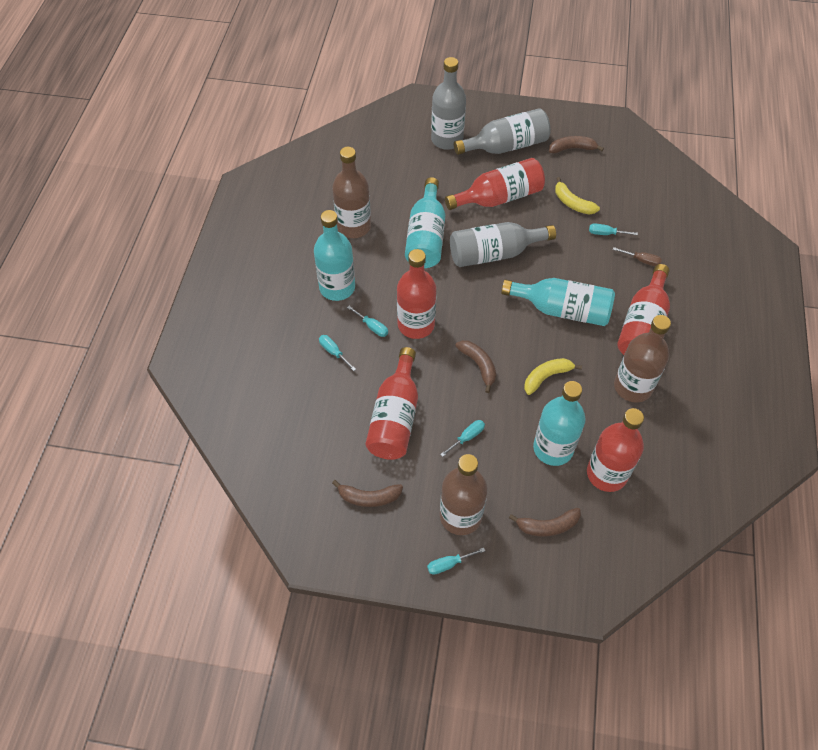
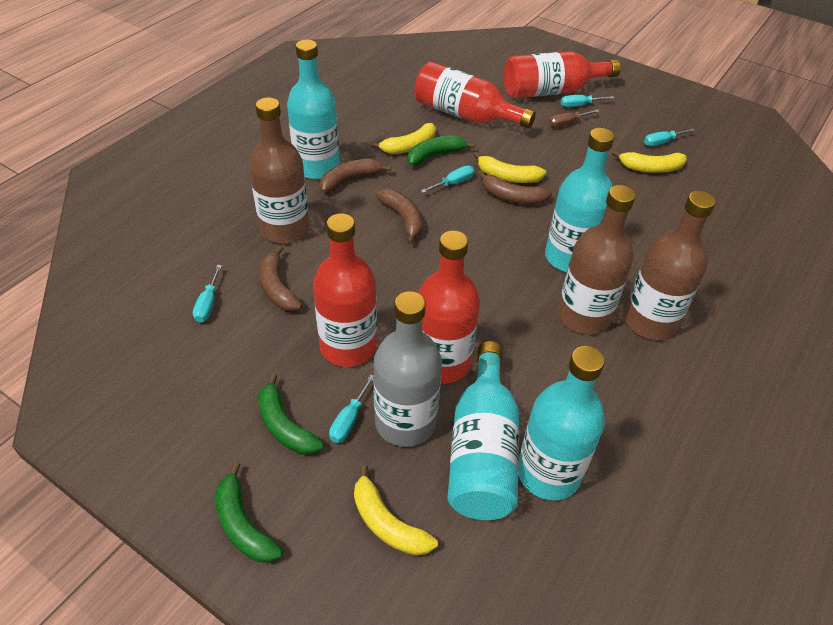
green banana: 0 -> 3
grey bottle: 3 -> 1
red bottle: 5 -> 4
yellow banana: 2 -> 4

